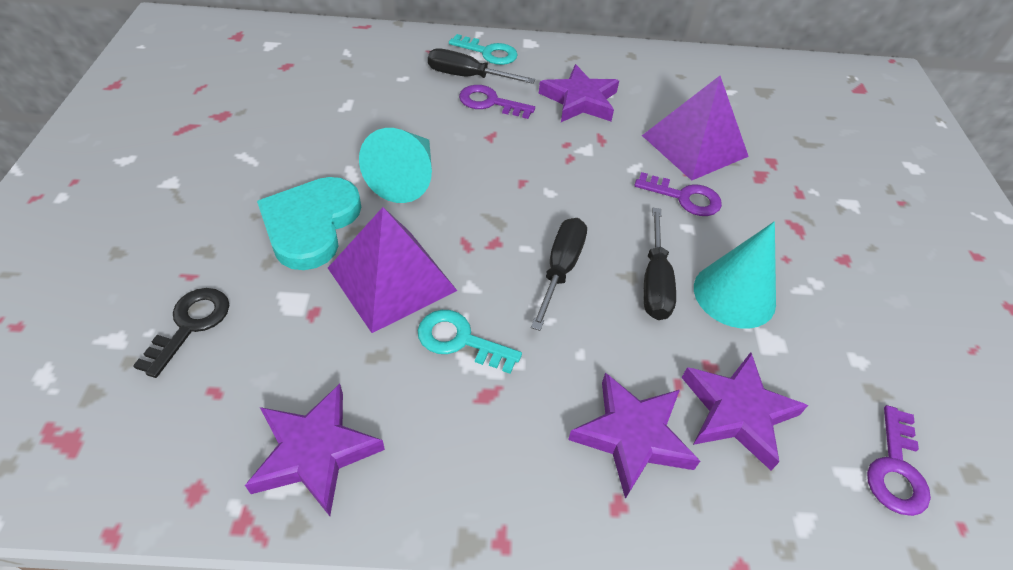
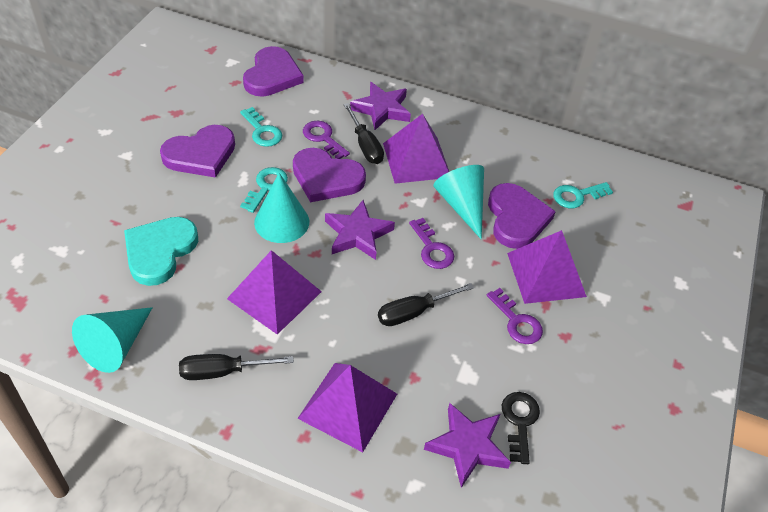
purple heart: 0 -> 4
purple pyramid: 2 -> 4
purple star: 4 -> 3
turquoise cone: 2 -> 3
turquoise key: 2 -> 3

